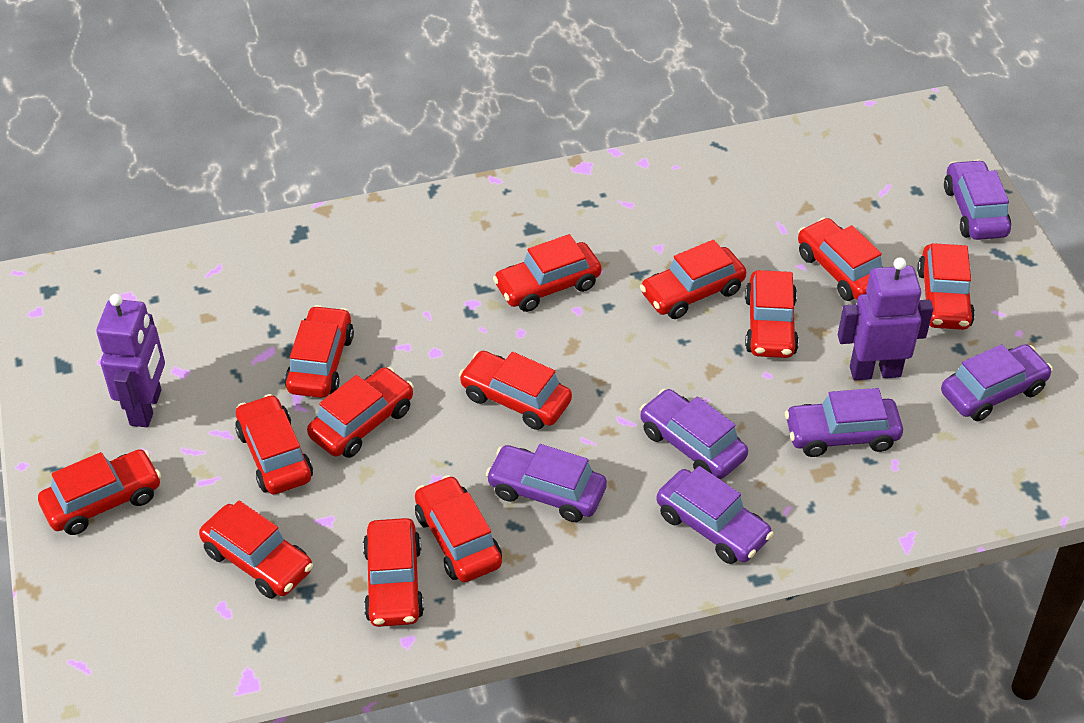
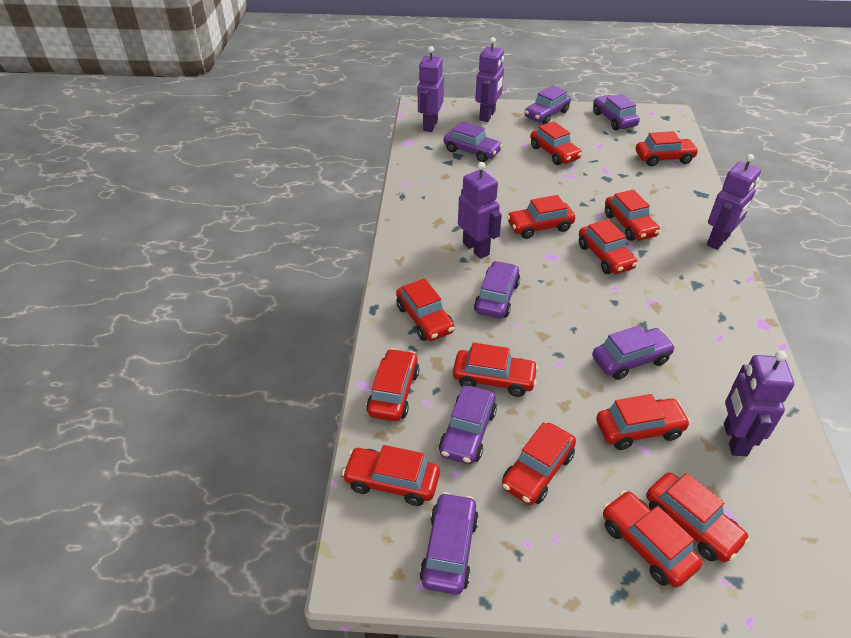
purple car: 6 -> 7
purple robot: 2 -> 5

